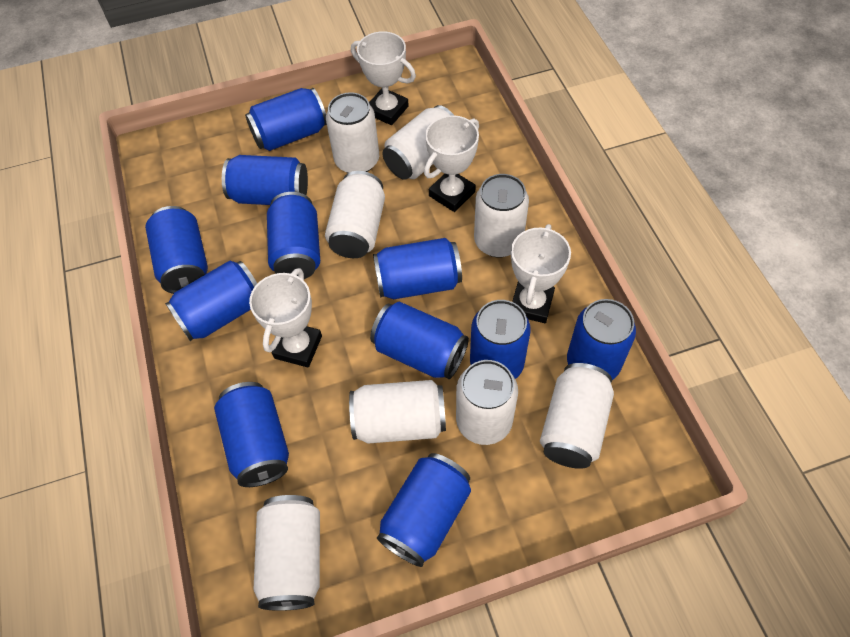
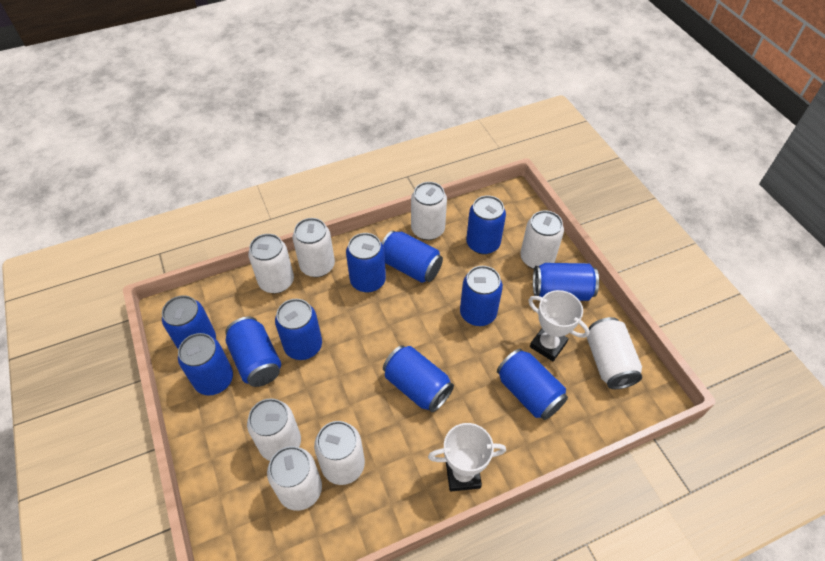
white trophy: 4 -> 2

